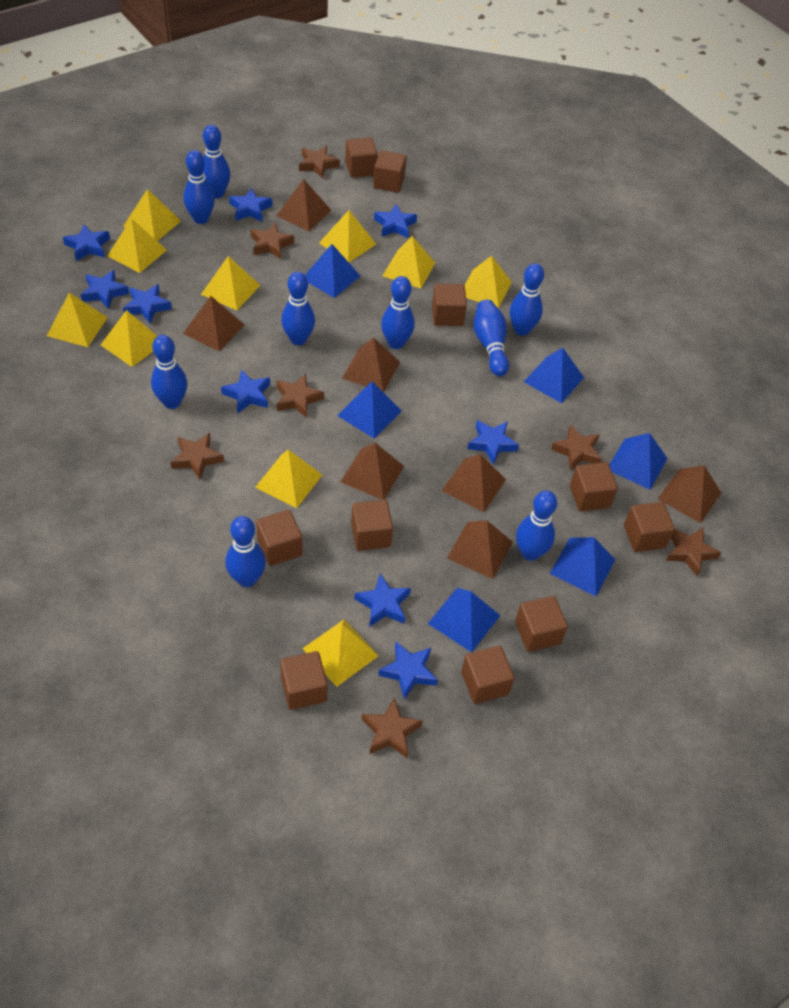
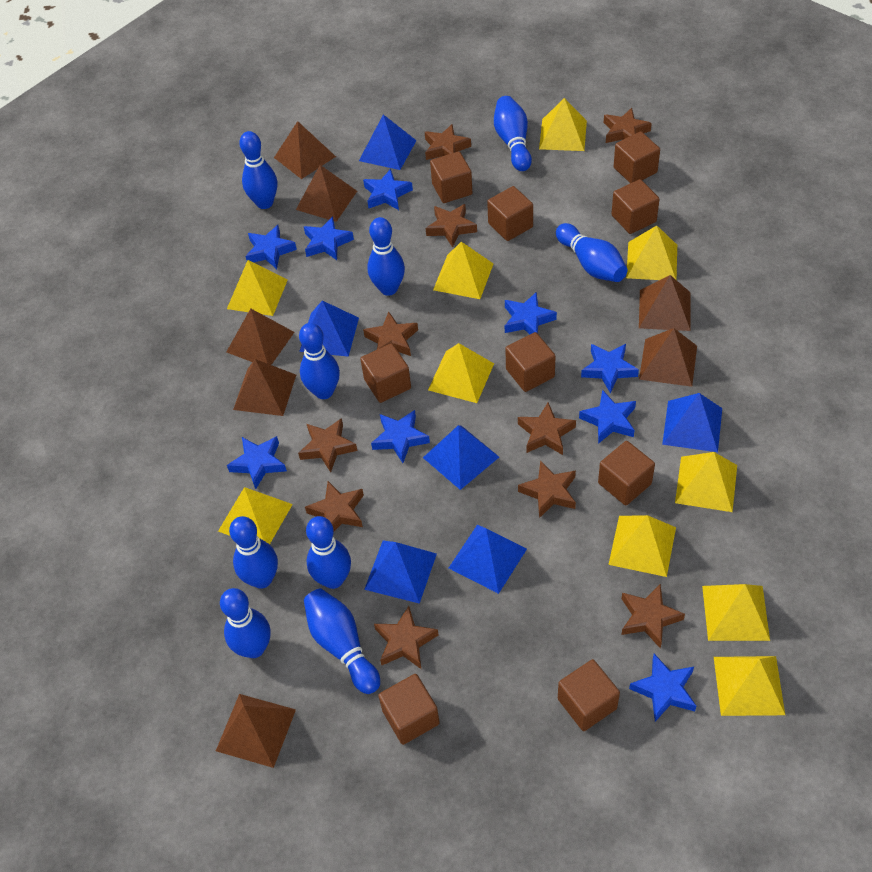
brown cube: 10 -> 9
brown star: 7 -> 10

